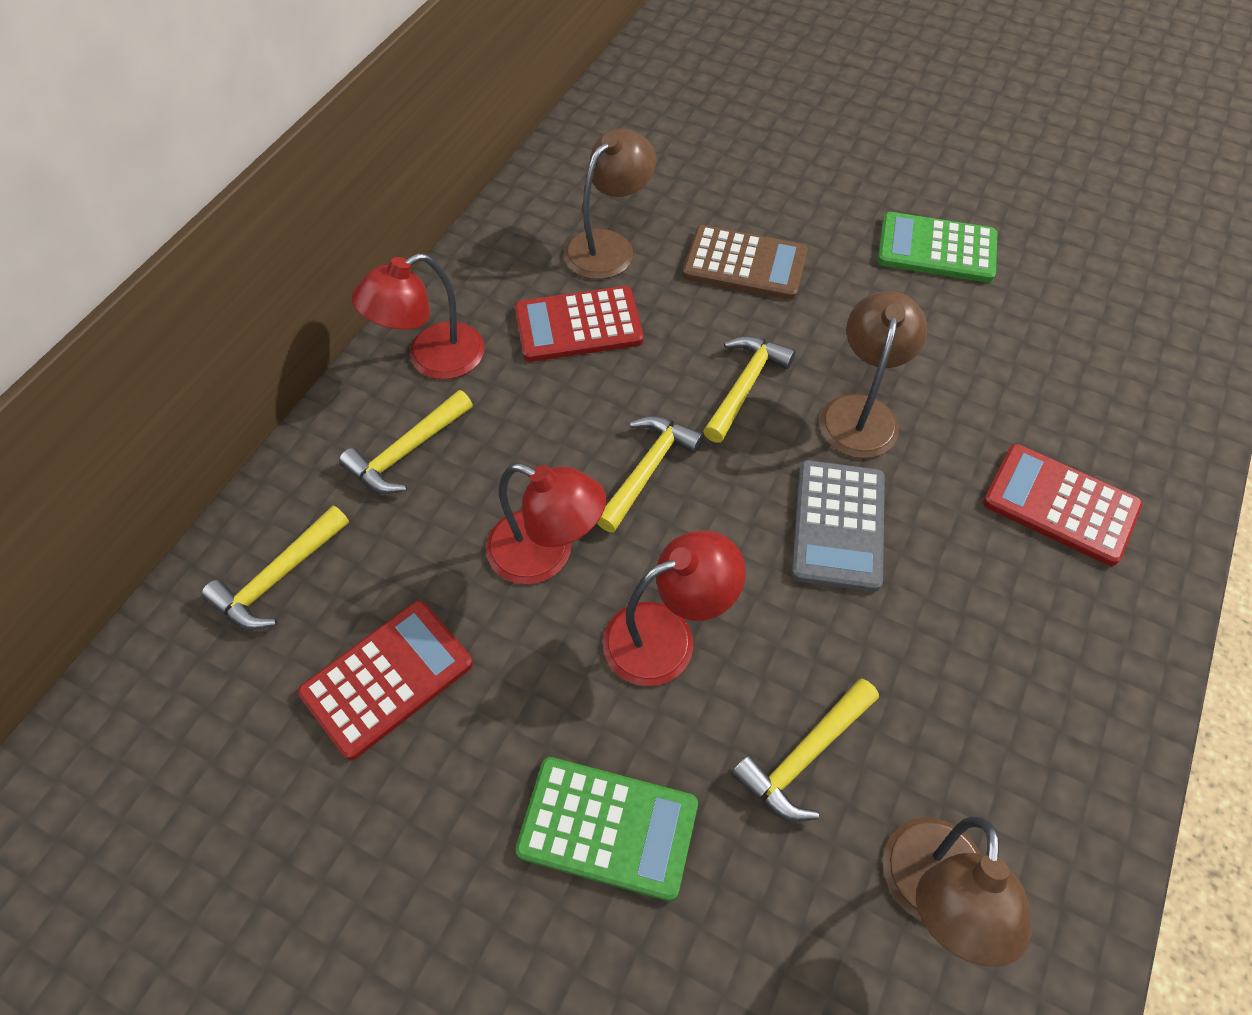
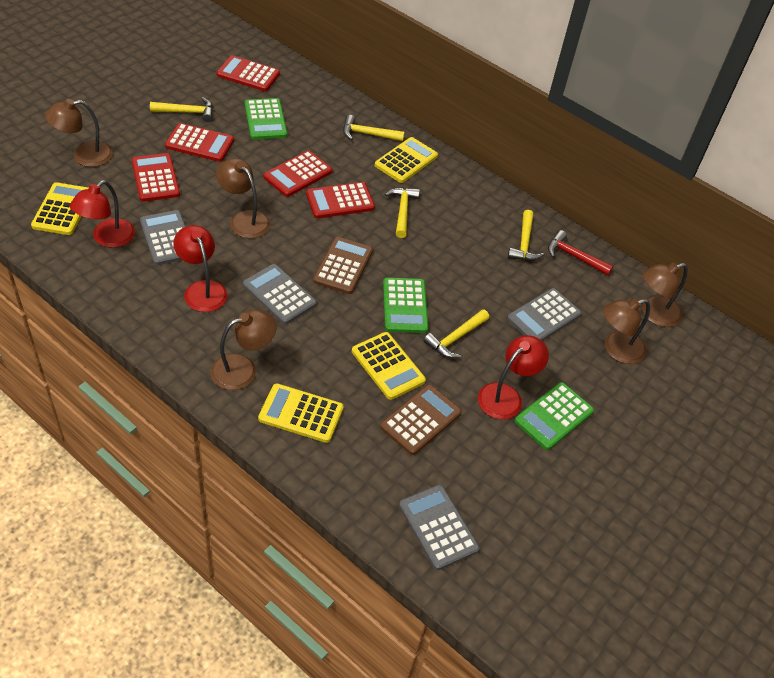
brown calculator: 1 -> 2
brown lamp: 3 -> 5
green calculator: 2 -> 3
grey calculator: 1 -> 4
red calculator: 3 -> 5
red hammer: 0 -> 1
yellow calculator: 0 -> 4

